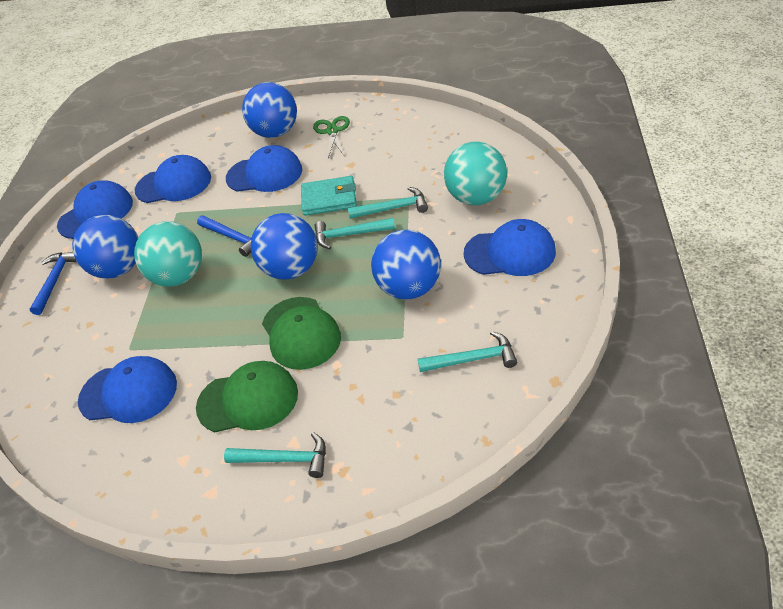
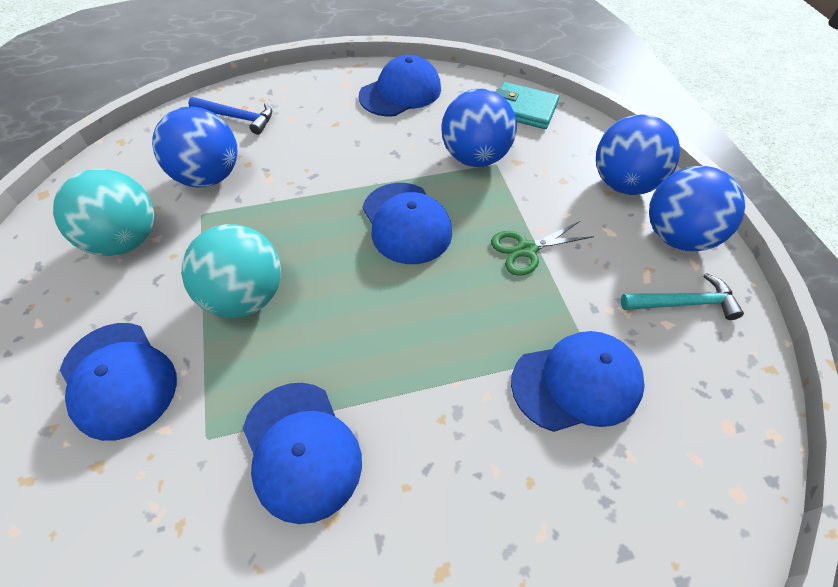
blue hammer: 2 -> 1
green cap: 2 -> 0
turquoise hammer: 4 -> 1

